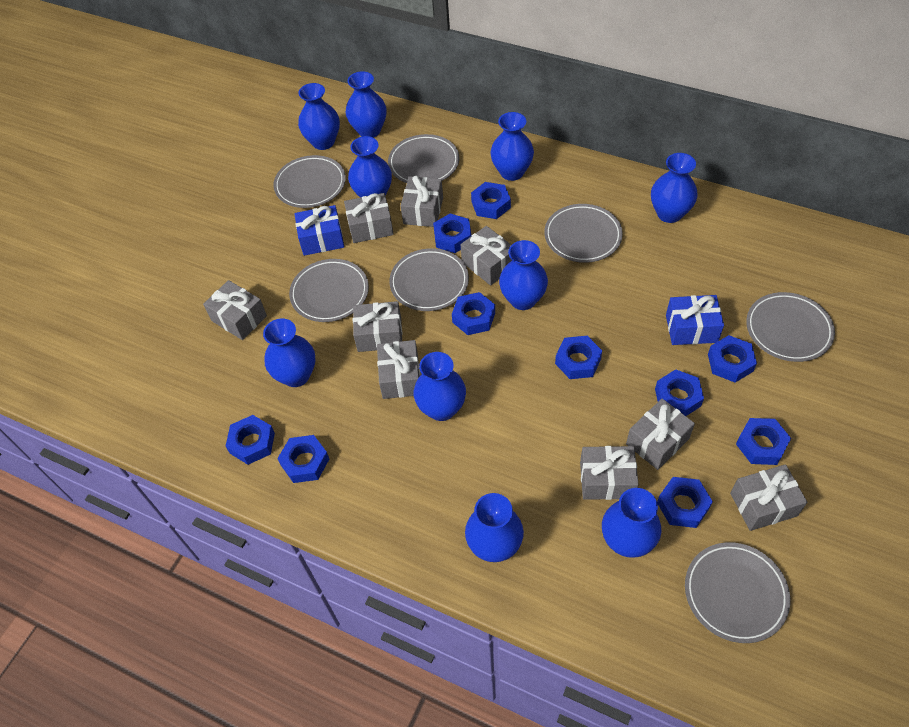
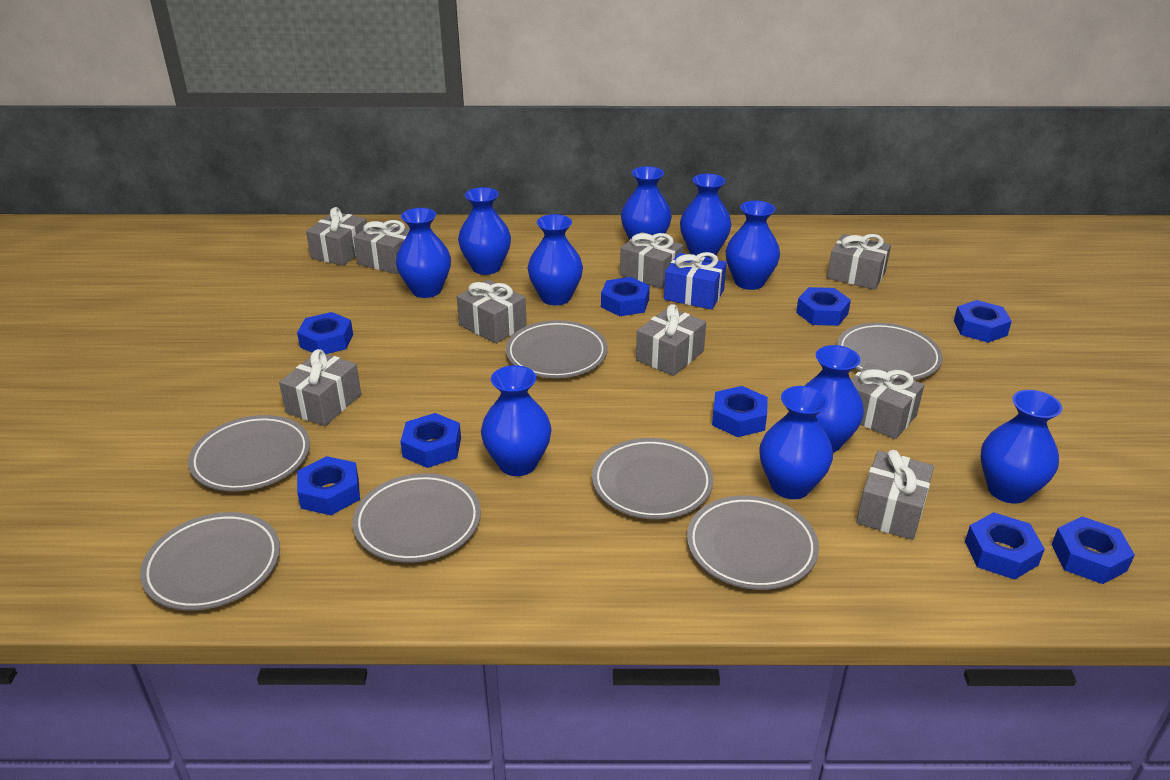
blue gift: 2 -> 1
blue nut: 10 -> 9

